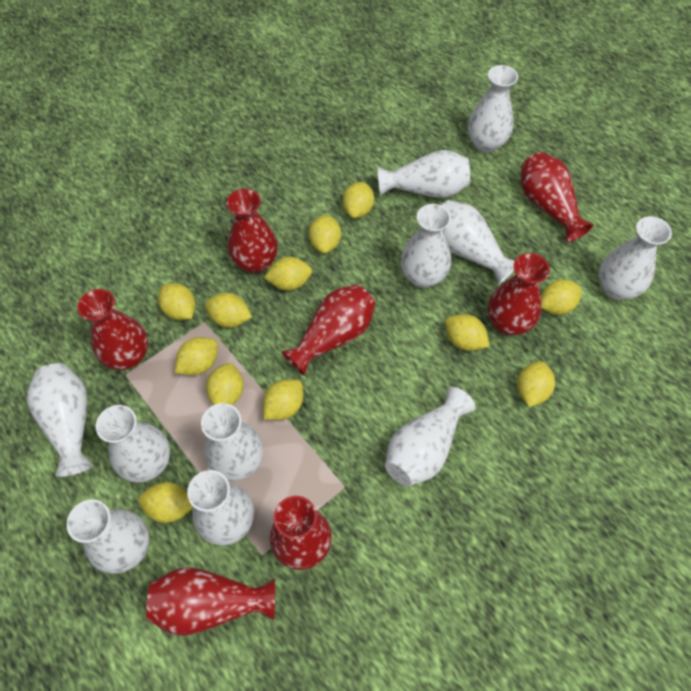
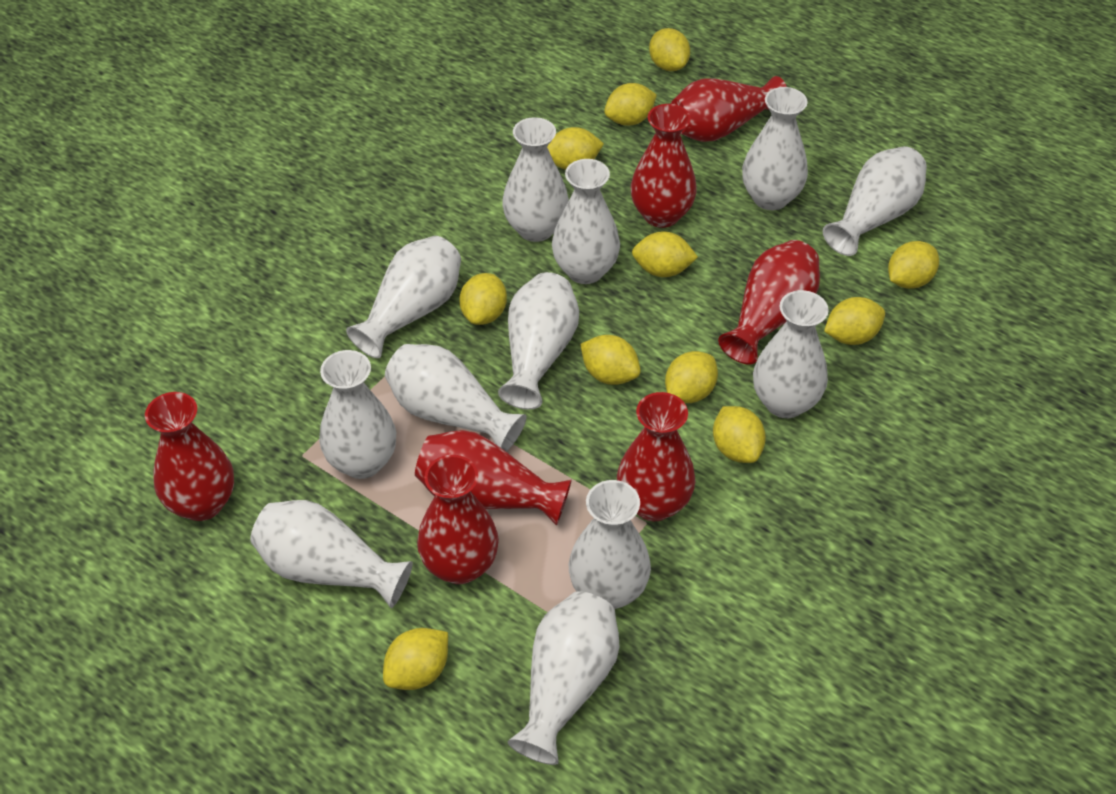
white vase: 11 -> 12
yellow lemon: 12 -> 11

